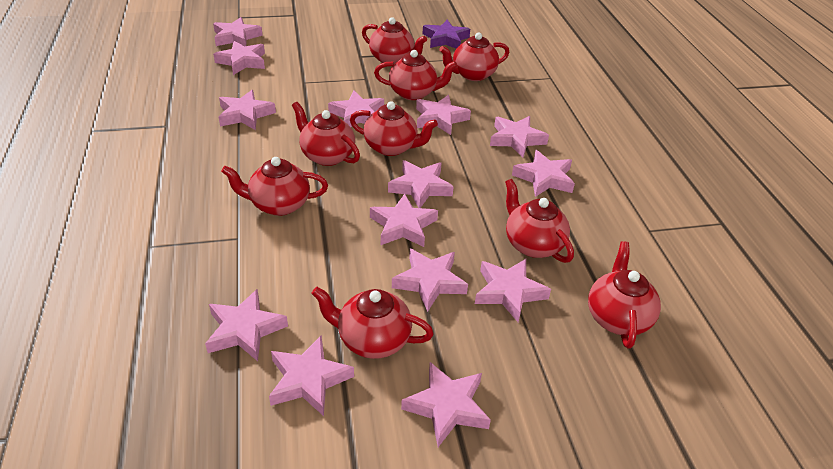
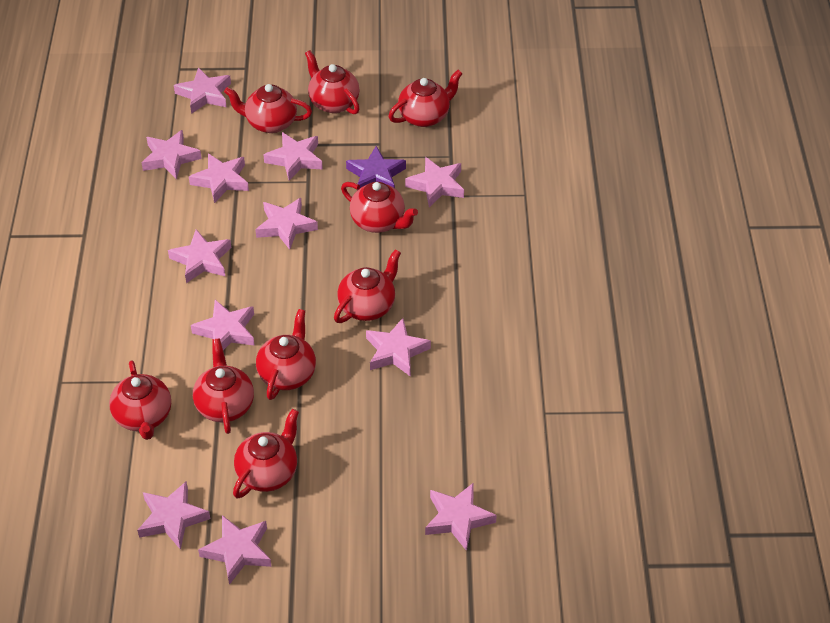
pink star: 14 -> 12

